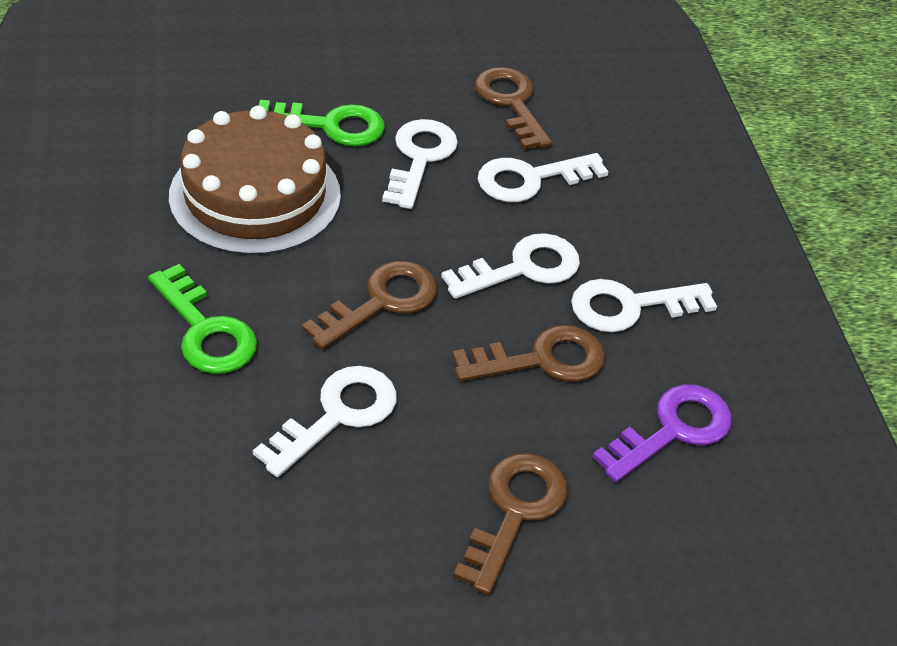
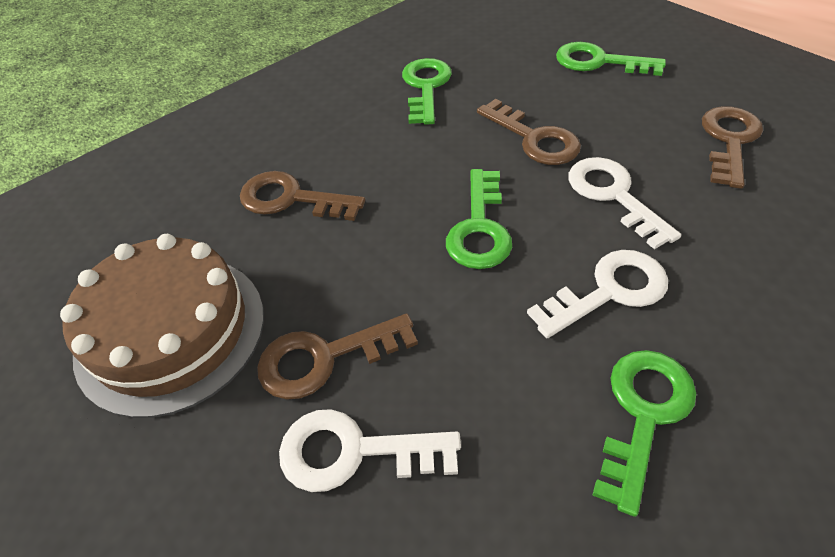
green key: 2 -> 4
purple key: 1 -> 0
white key: 5 -> 3

